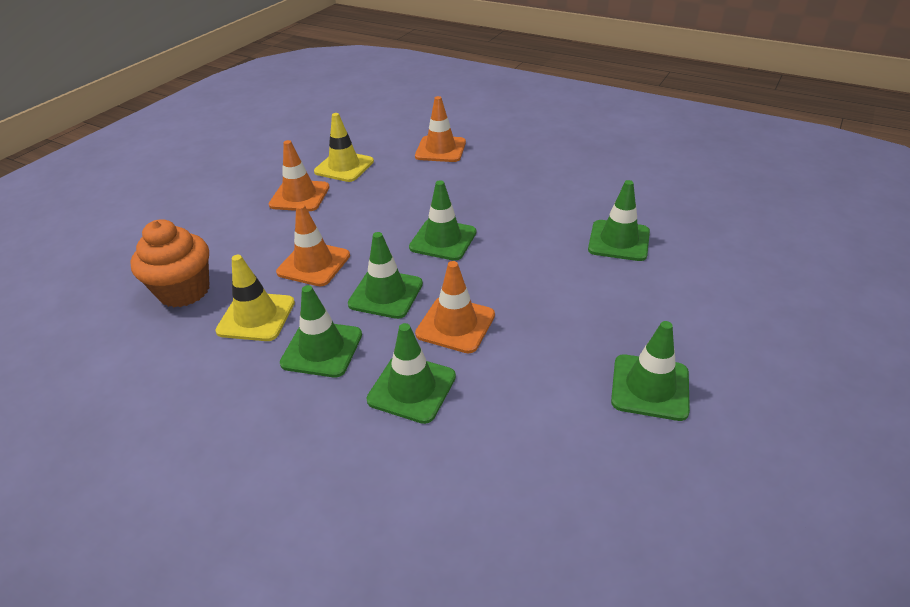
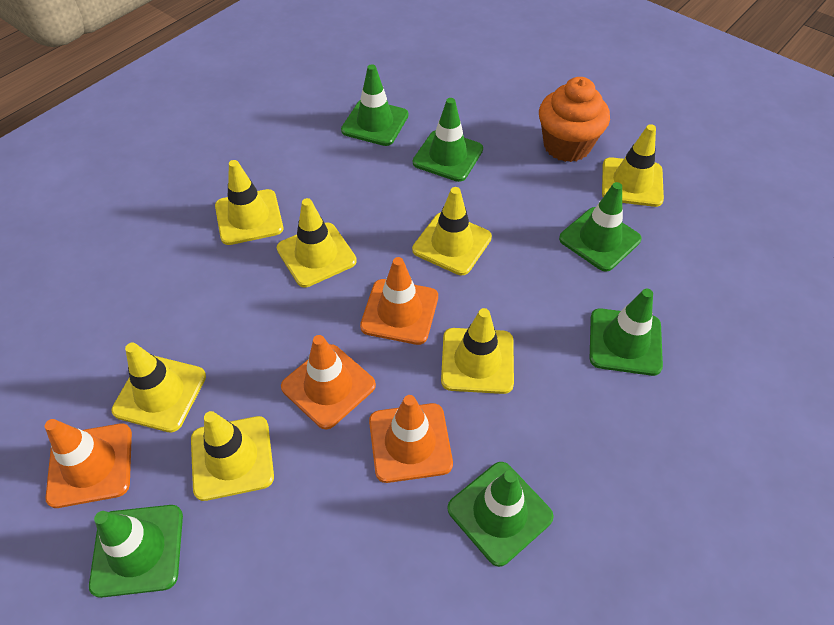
yellow traffic cone: 2 -> 7

